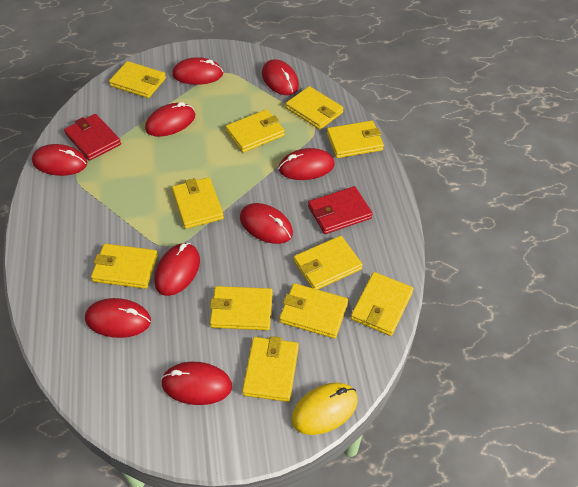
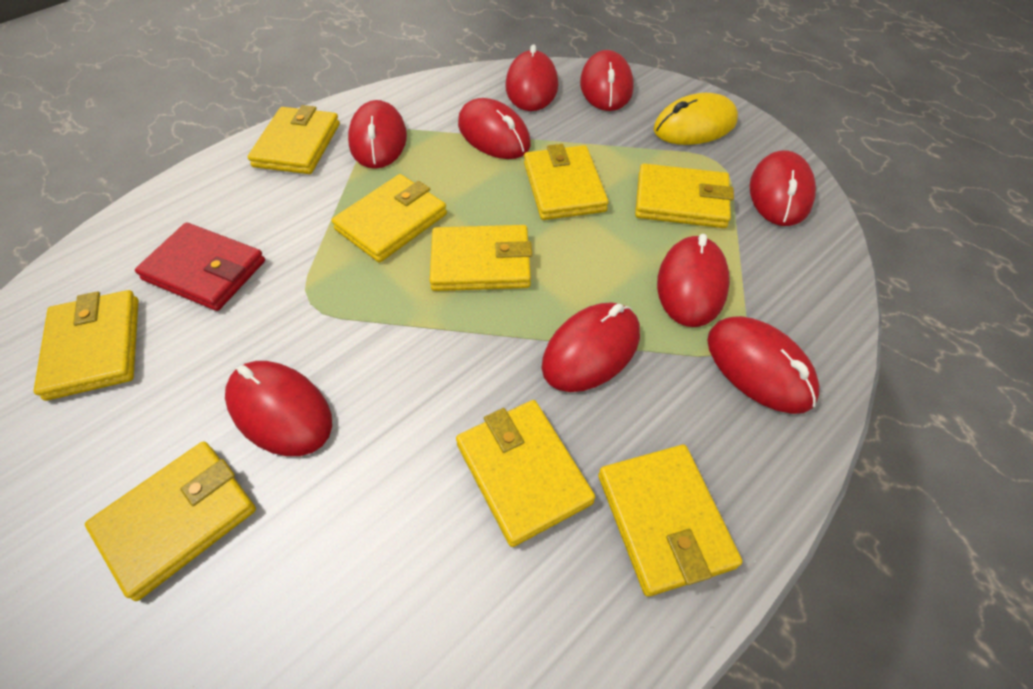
red wallet: 2 -> 1
yellow wallet: 11 -> 9

